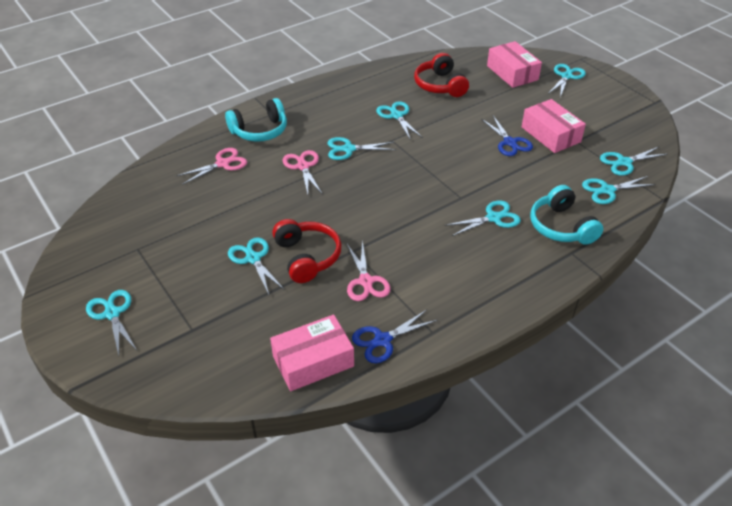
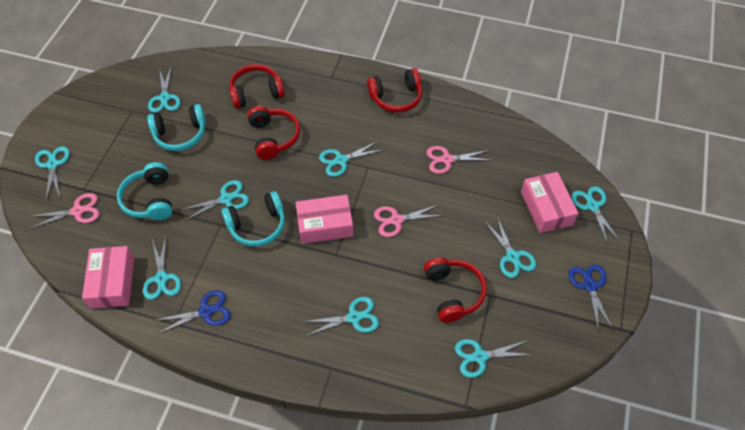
red headphones: 2 -> 4
turquoise headphones: 2 -> 3
turquoise scissors: 8 -> 9

